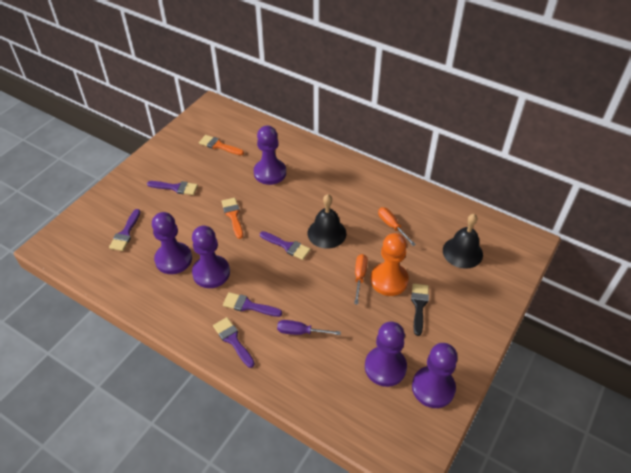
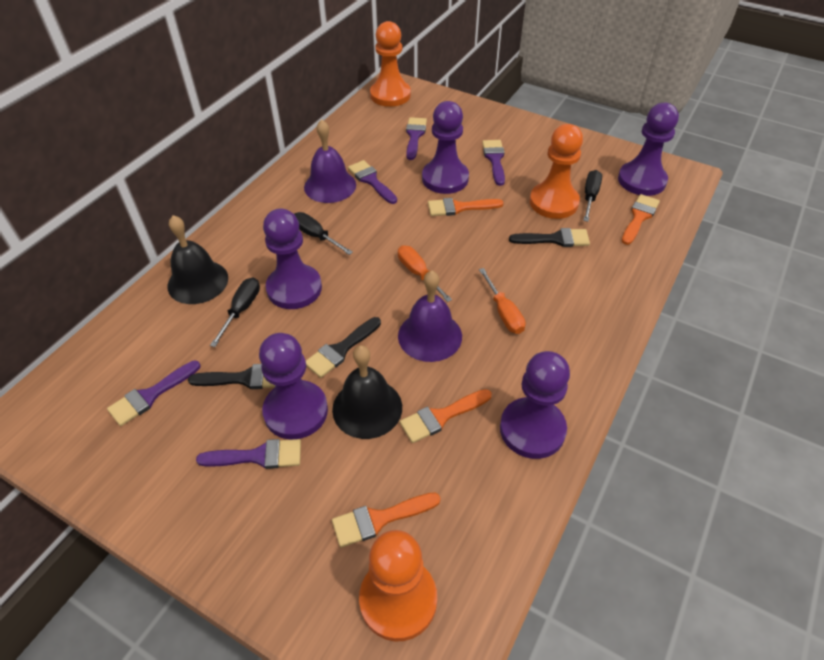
black brush: 1 -> 3
black screwdriver: 0 -> 3
orange brush: 2 -> 4
orange pawn: 1 -> 3
purple bell: 0 -> 2
purple screwdriver: 1 -> 0

